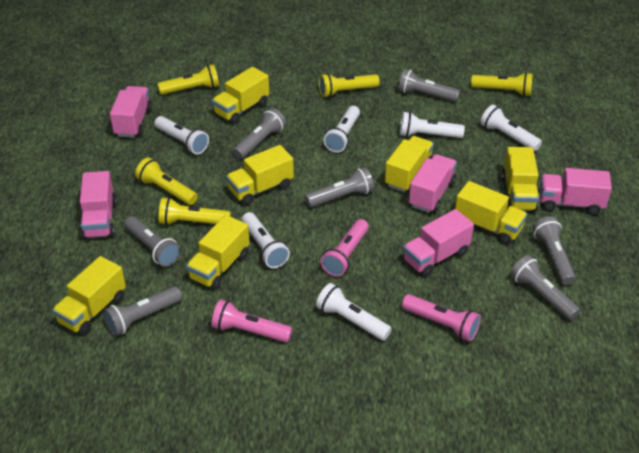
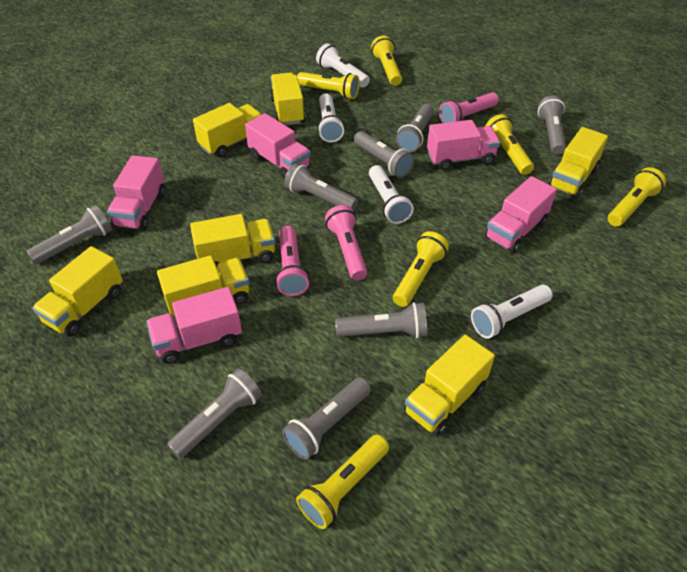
grey flashlight: 7 -> 8
white flashlight: 6 -> 4
yellow flashlight: 5 -> 6

